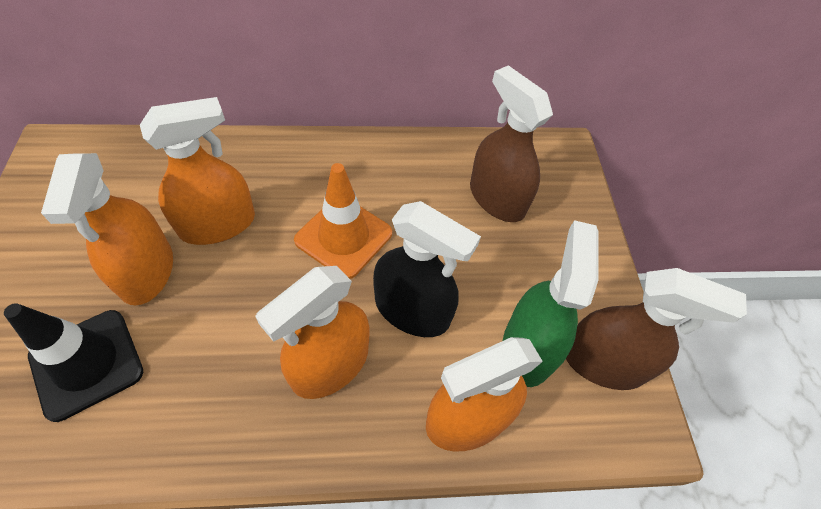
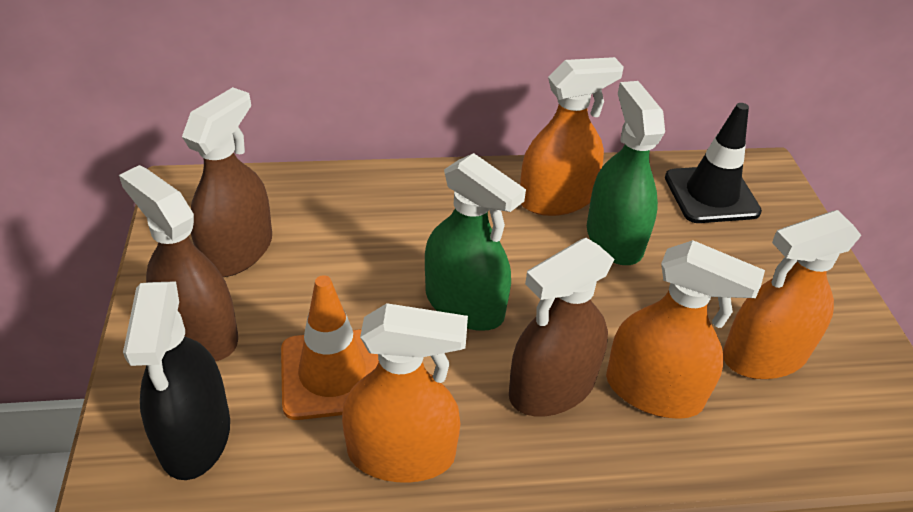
brown spray bottle: 2 -> 3
green spray bottle: 1 -> 2

